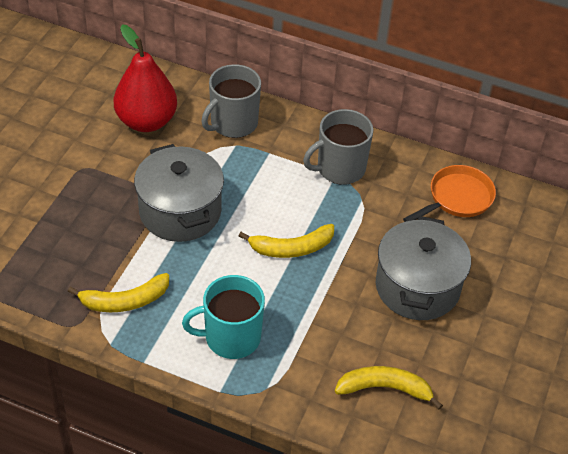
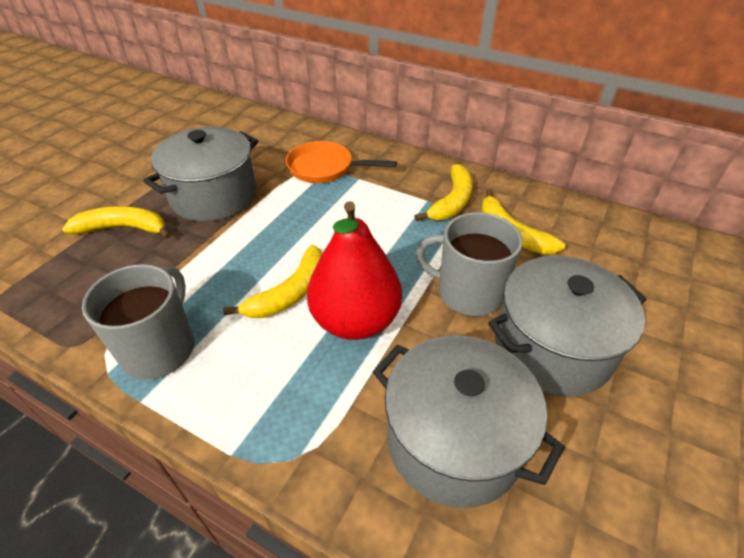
grey pot: 2 -> 3
turquoise mug: 1 -> 0
yellow banana: 3 -> 4

